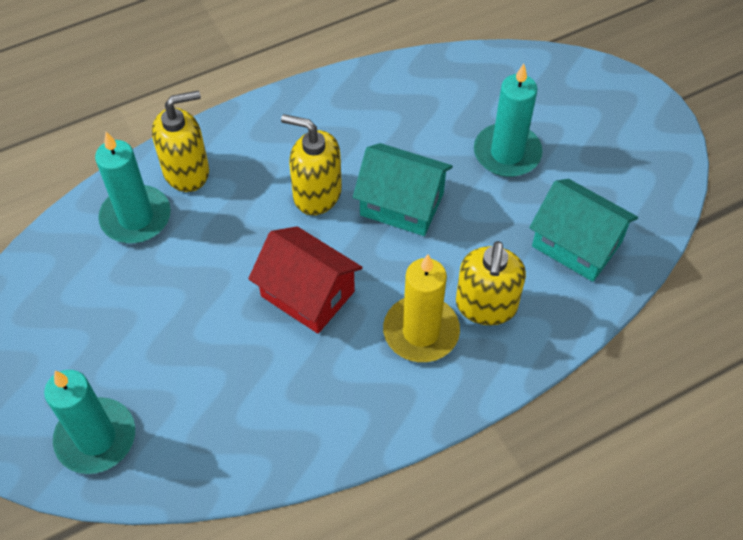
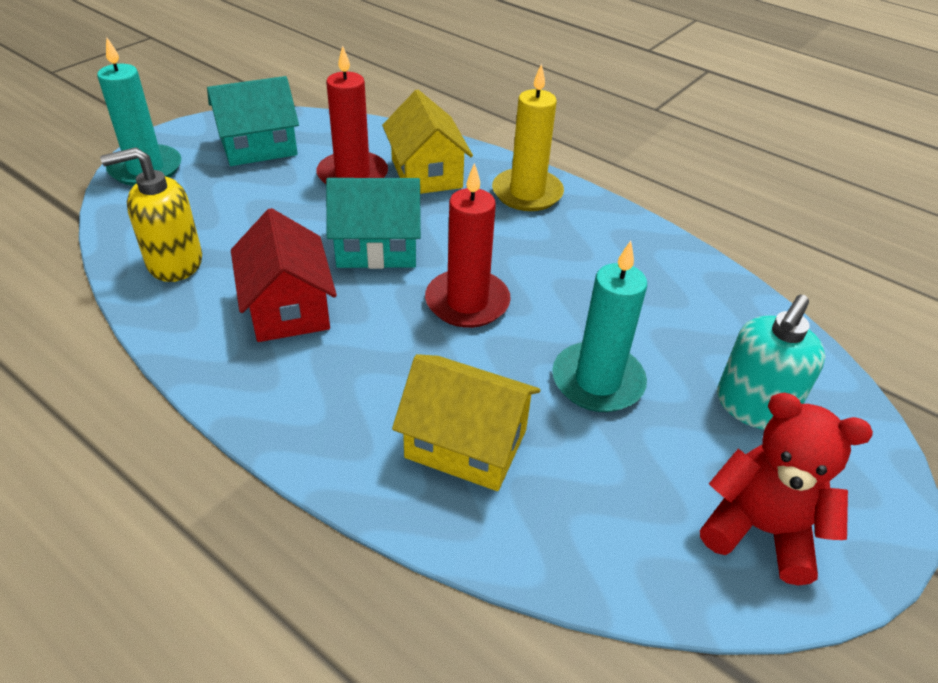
red candle: 0 -> 2
red teddy bear: 0 -> 1
turquoise candle: 3 -> 2
turquoise soap dispenser: 0 -> 1
yellow house: 0 -> 2
yellow soap dispenser: 3 -> 1

